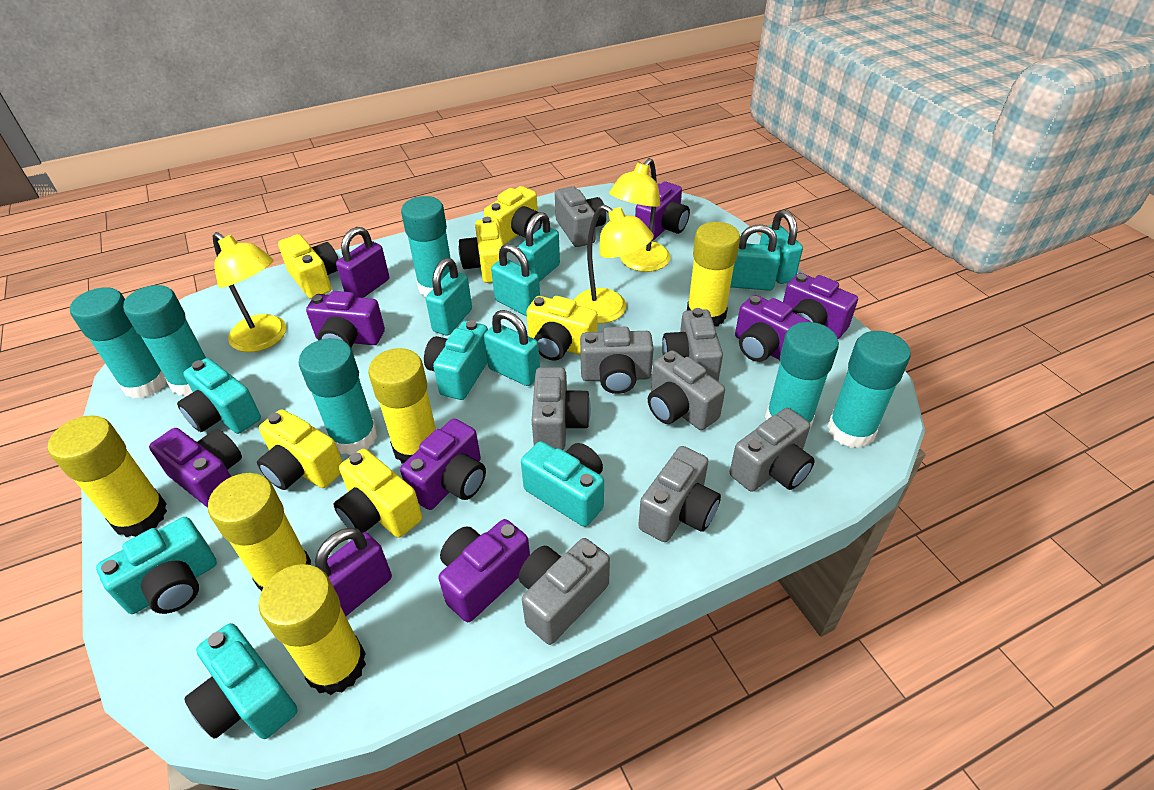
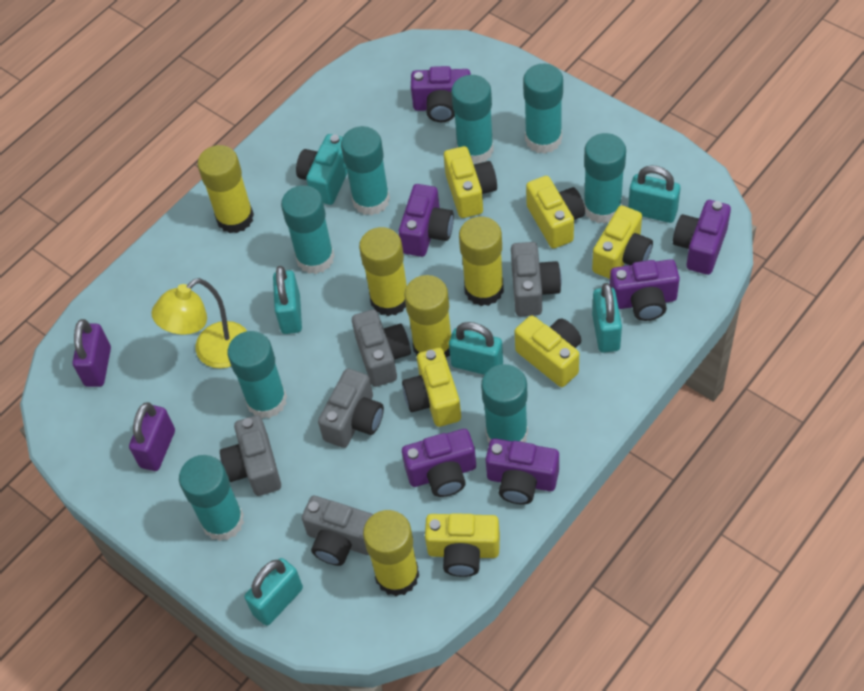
grey camera: 8 -> 5
purple camera: 7 -> 6
turquoise camera: 5 -> 1
turquoise glue stick: 6 -> 8
turquoise padlock: 6 -> 5
yellow lamp: 3 -> 1

